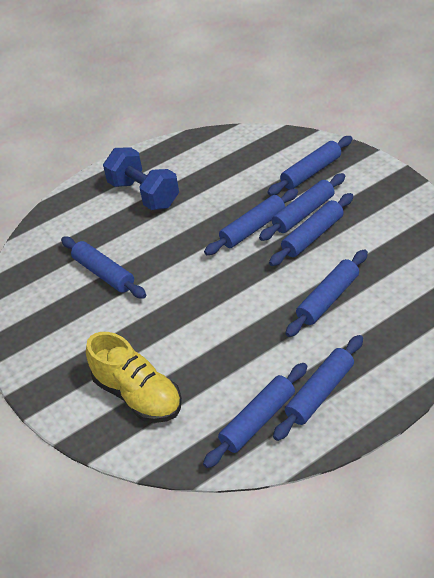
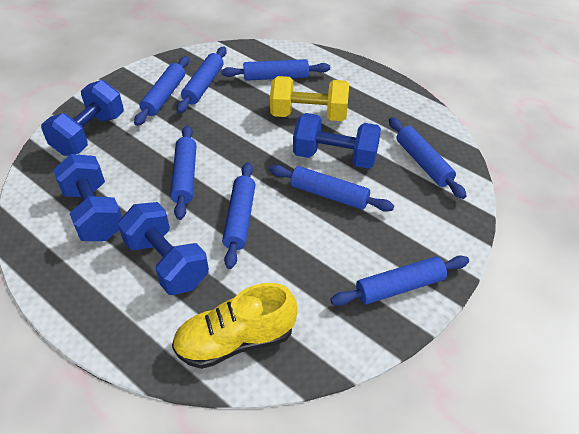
blue dumbbell: 1 -> 4
yellow dumbbell: 0 -> 1

